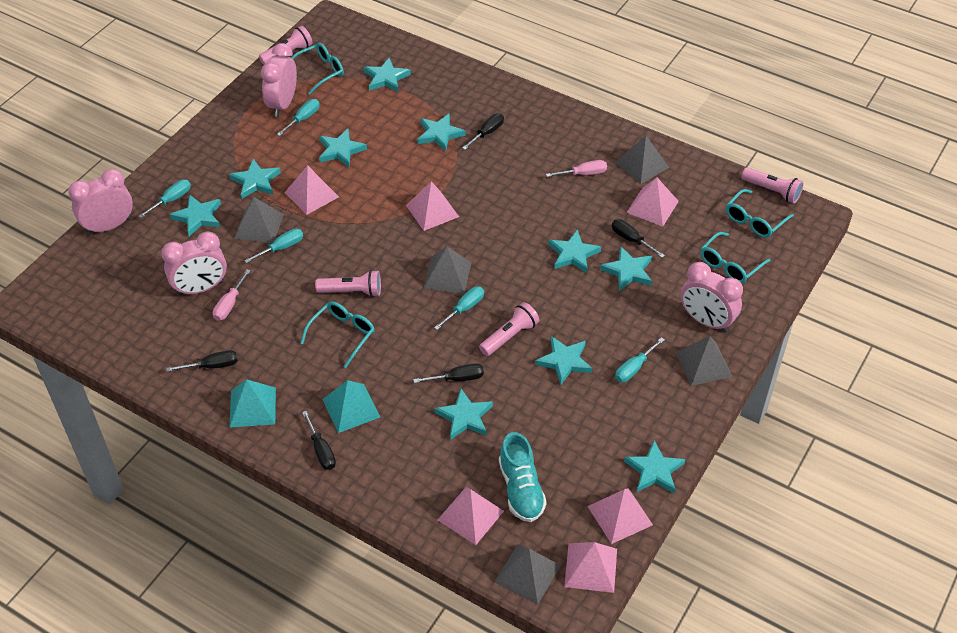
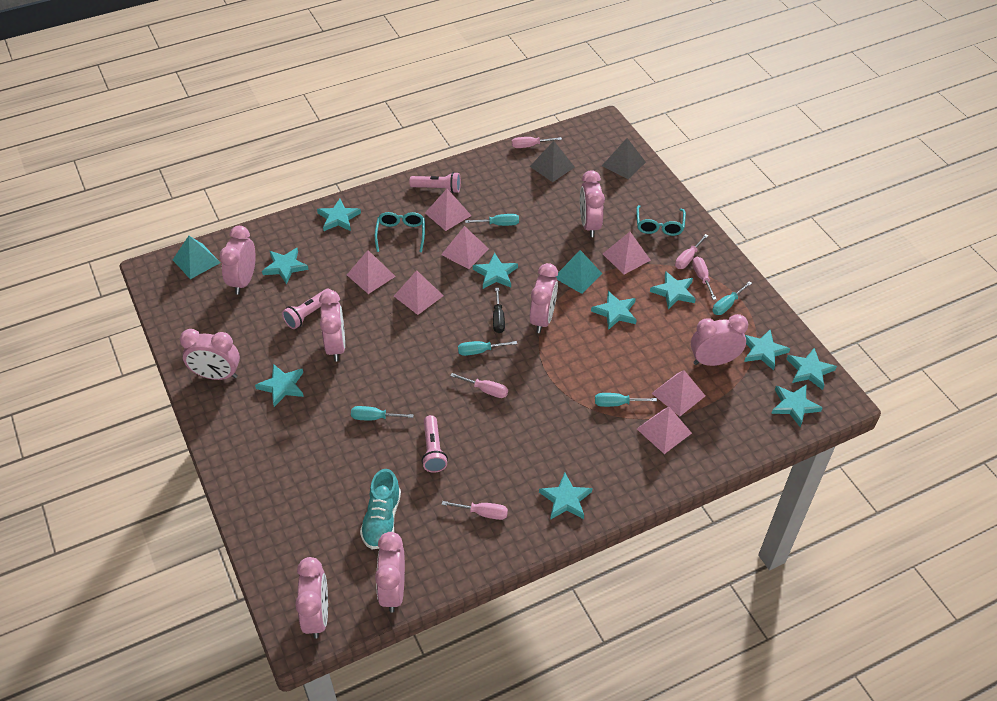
black screwdriver: 5 -> 1
grey pyramid: 5 -> 2
pink clock: 4 -> 8
pink flashlight: 4 -> 3
pink pyramid: 6 -> 7
pink screwdriver: 2 -> 5
turquoise glasses: 4 -> 2

